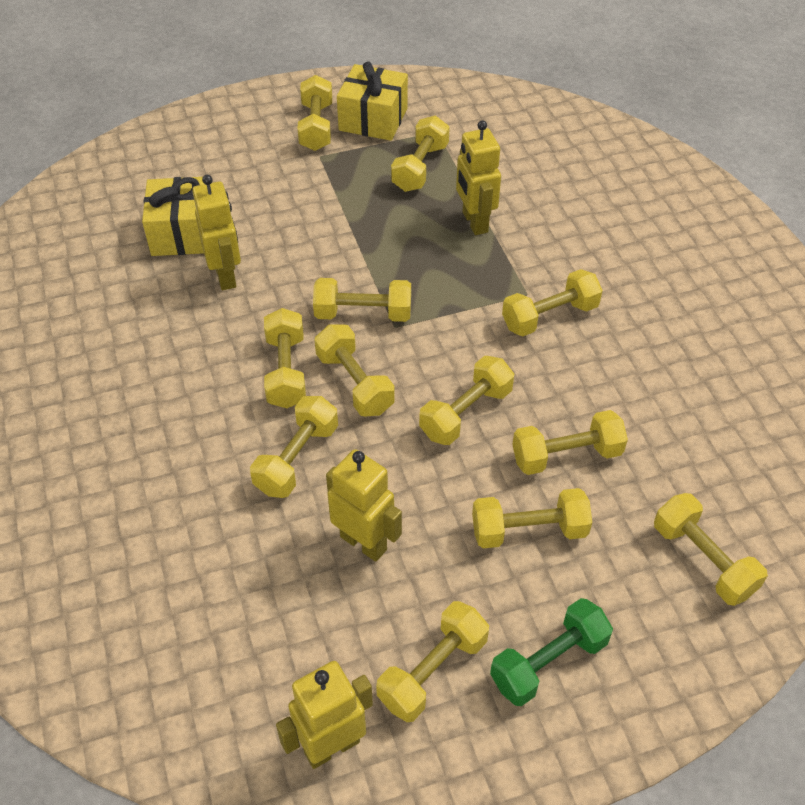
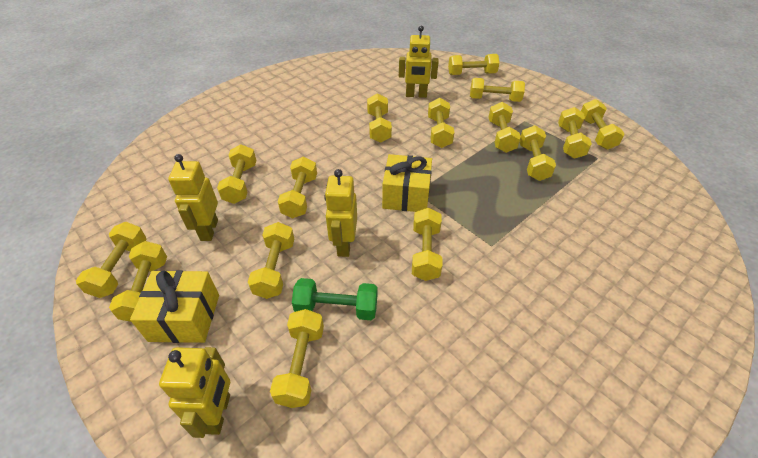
yellow dumbbell: 12 -> 15

